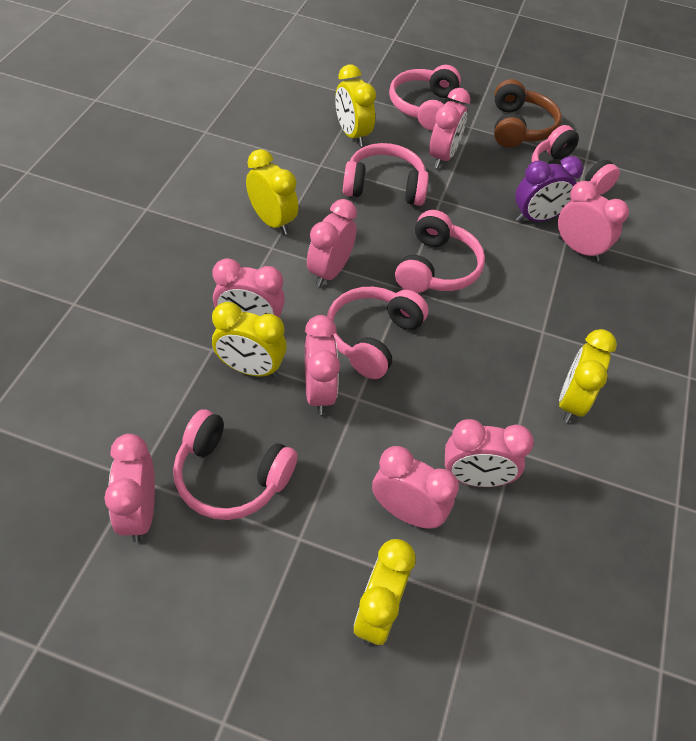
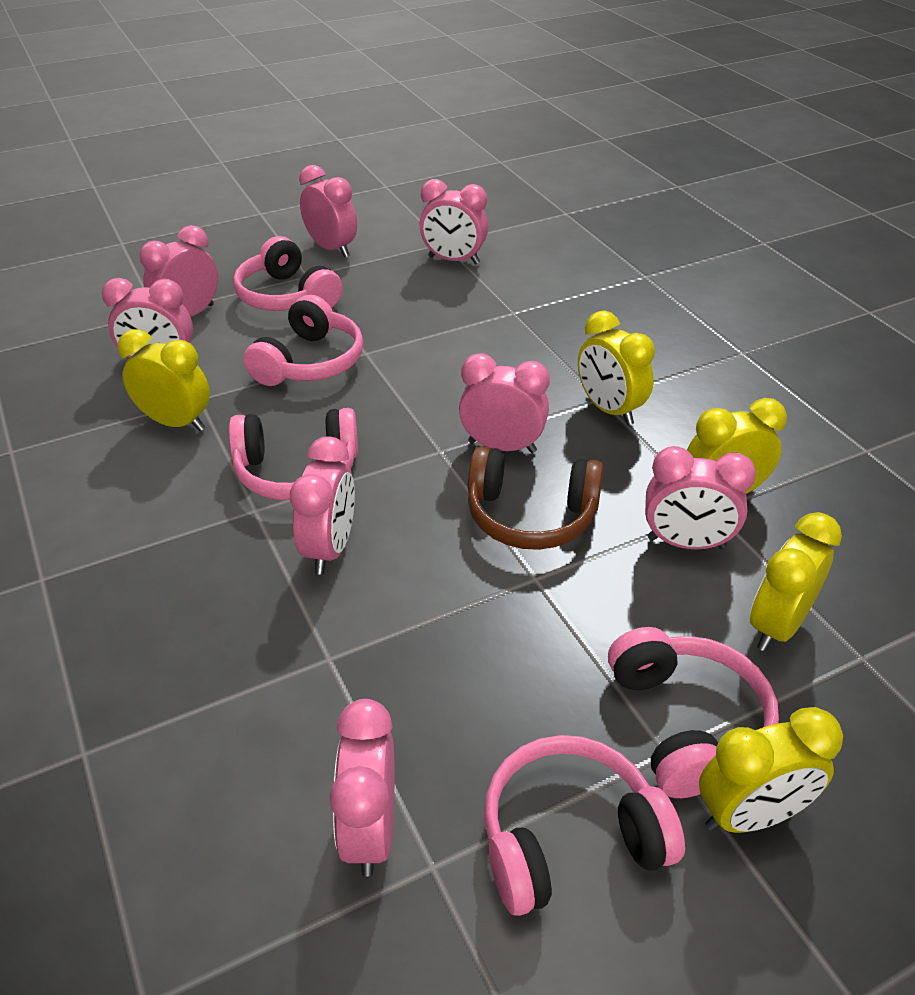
pink headphones: 6 -> 5
purple clock: 1 -> 0

